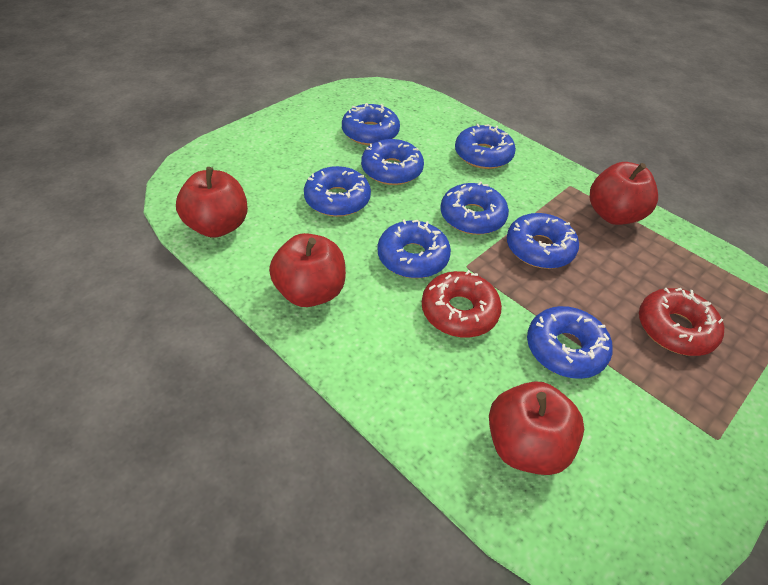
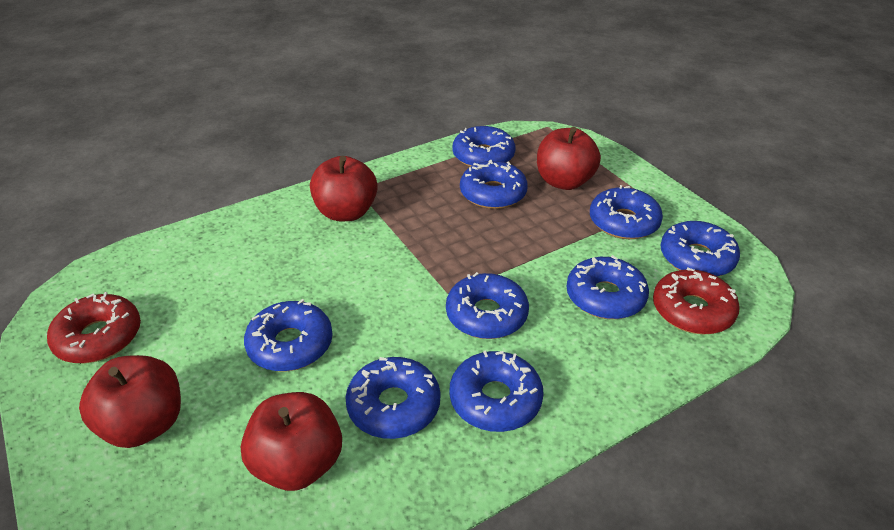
blue donut: 8 -> 9

